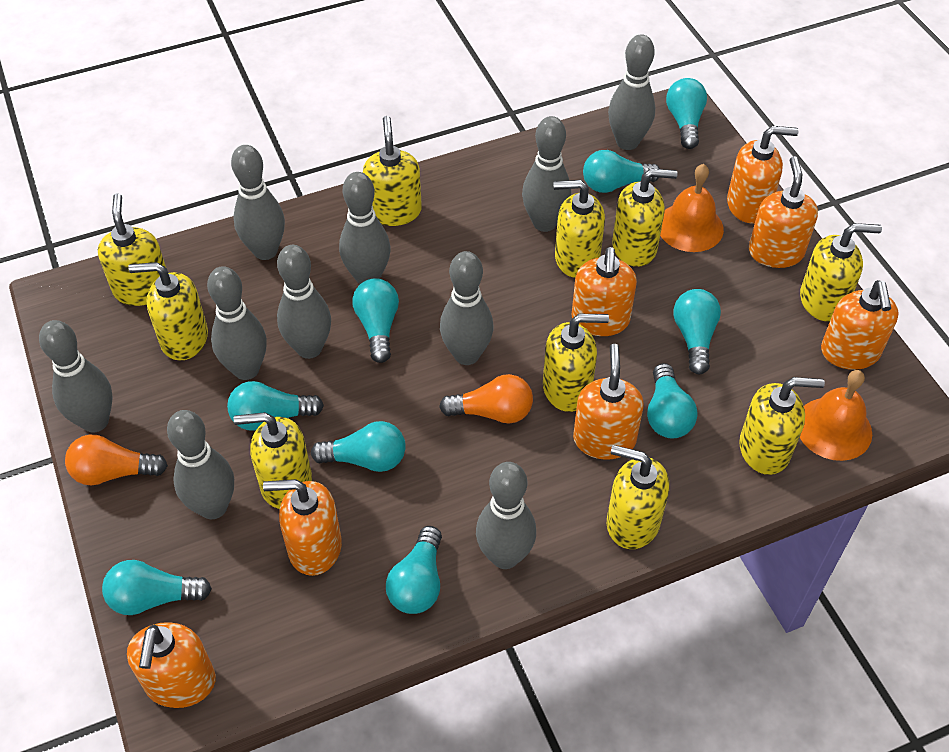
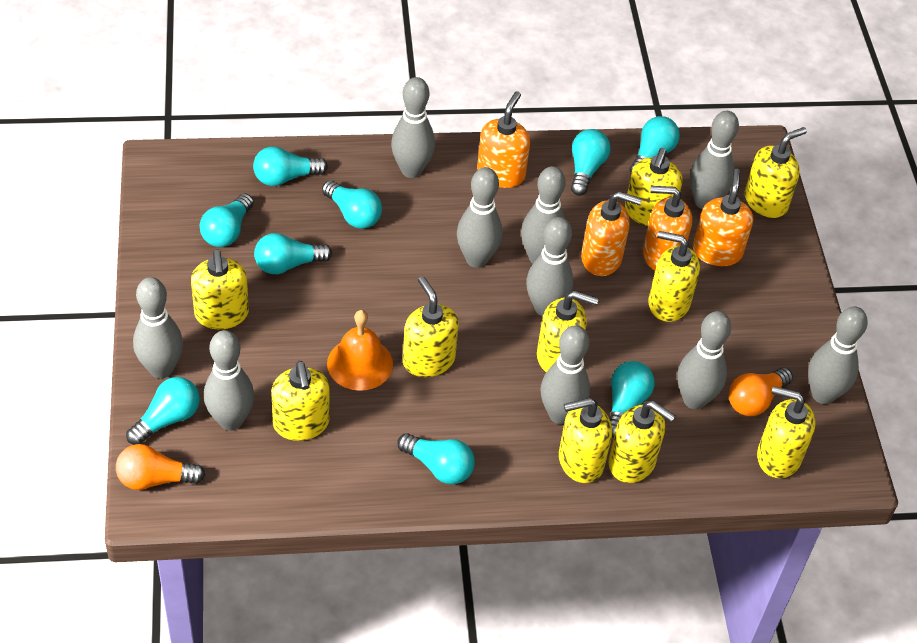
orange bell: 2 -> 1
orange soap dispenser: 7 -> 4

